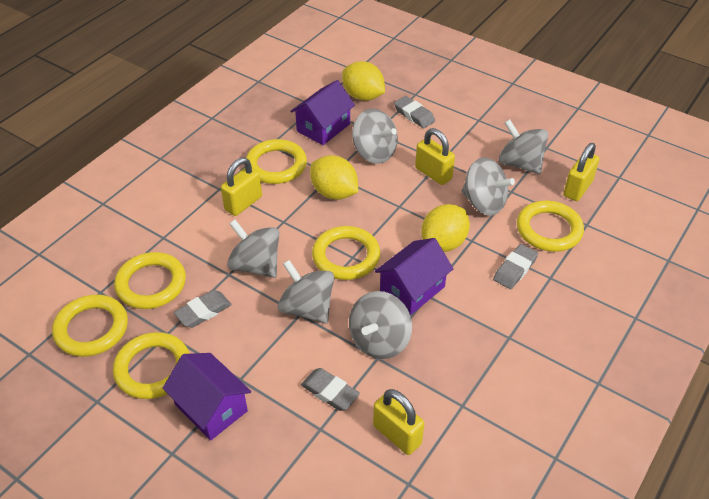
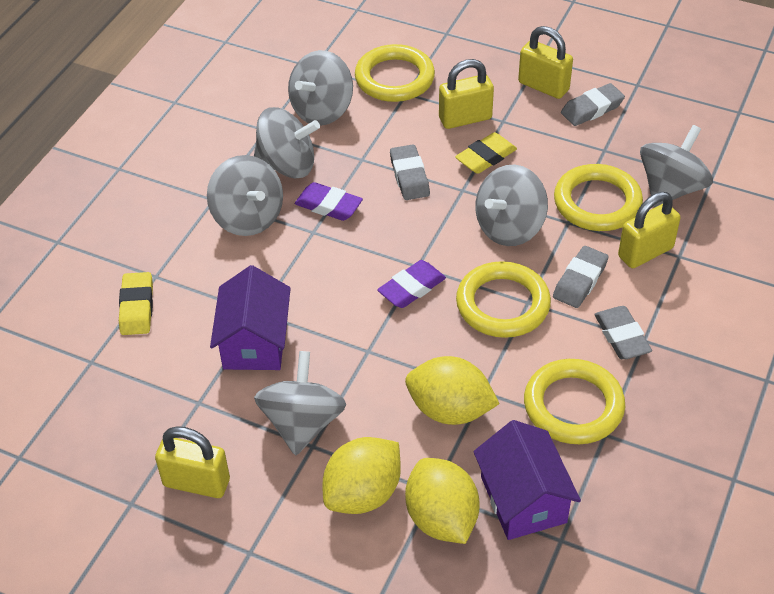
purple eraser: 0 -> 2
purple house: 3 -> 2
yellow eraser: 0 -> 2
yellow ring: 6 -> 4

